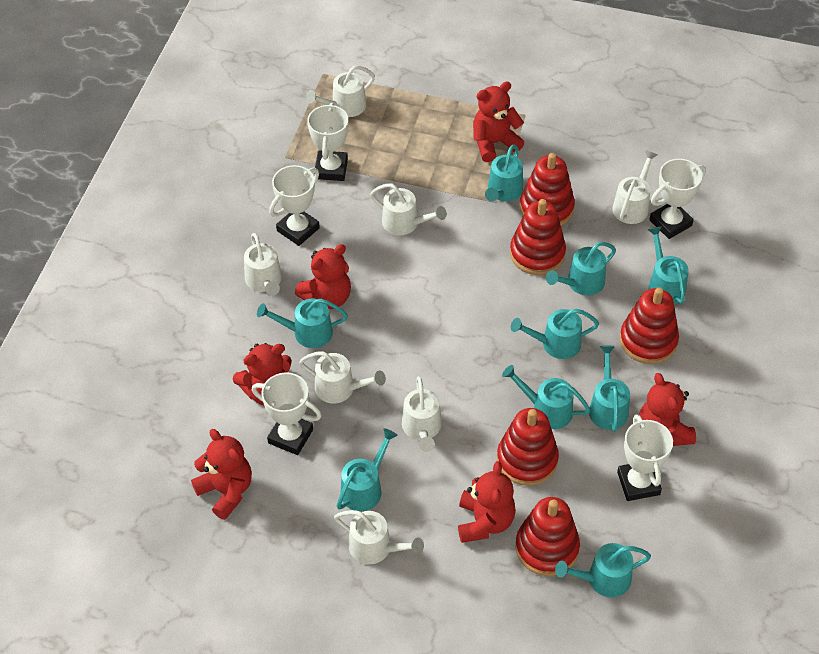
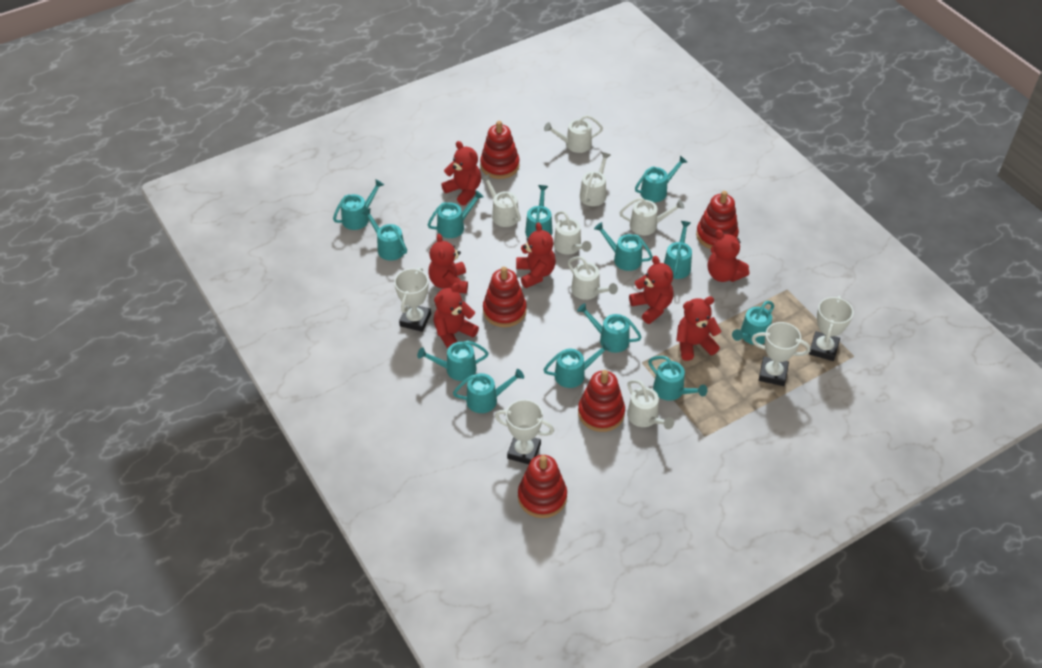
red teddy bear: 6 -> 7
turquoise watering can: 9 -> 13
white trophy: 5 -> 4

